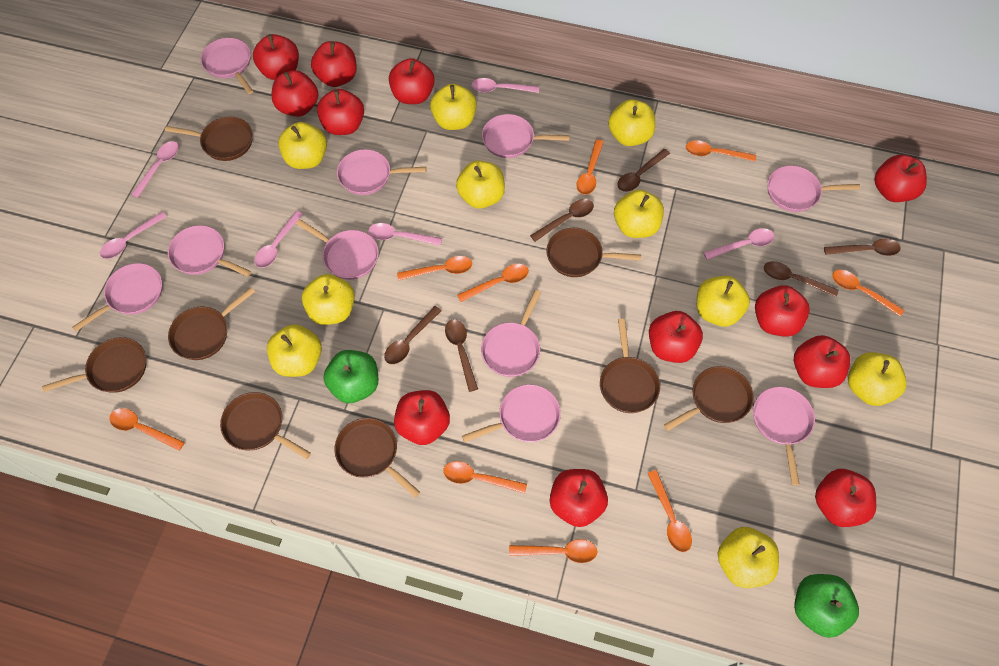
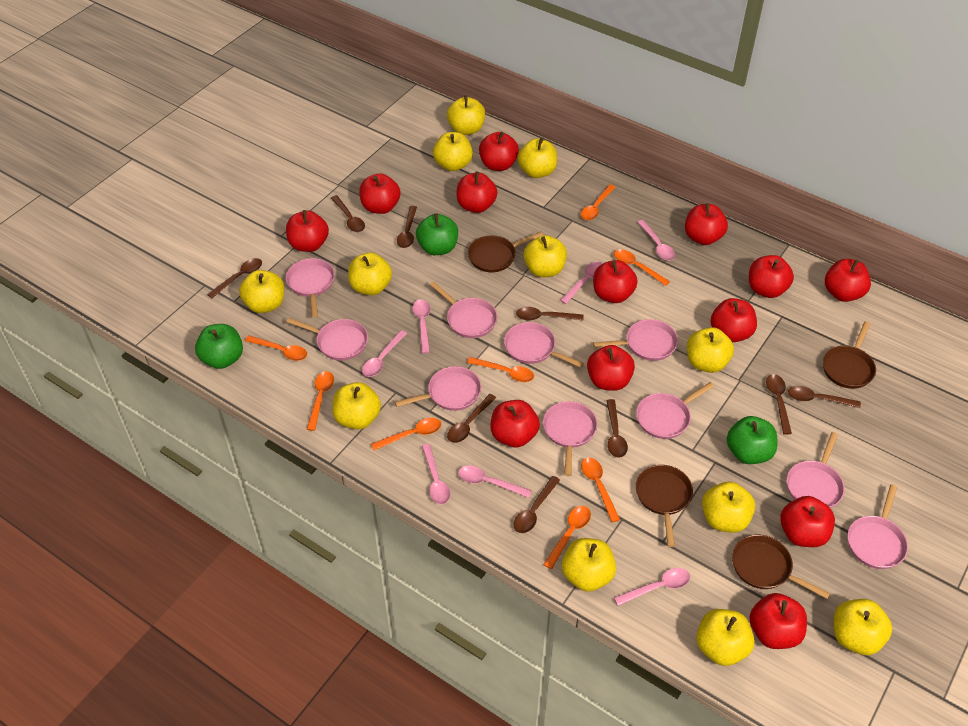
brown pan: 8 -> 4
brown spoon: 6 -> 9
green apple: 2 -> 3
orange spoon: 9 -> 8
pink spoon: 6 -> 7
red apple: 12 -> 13
yellow apple: 10 -> 12

